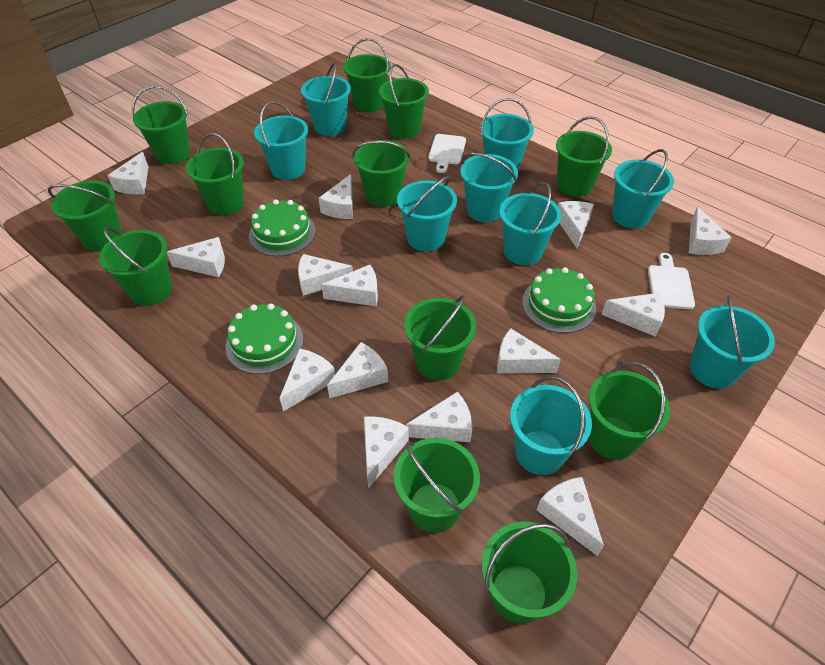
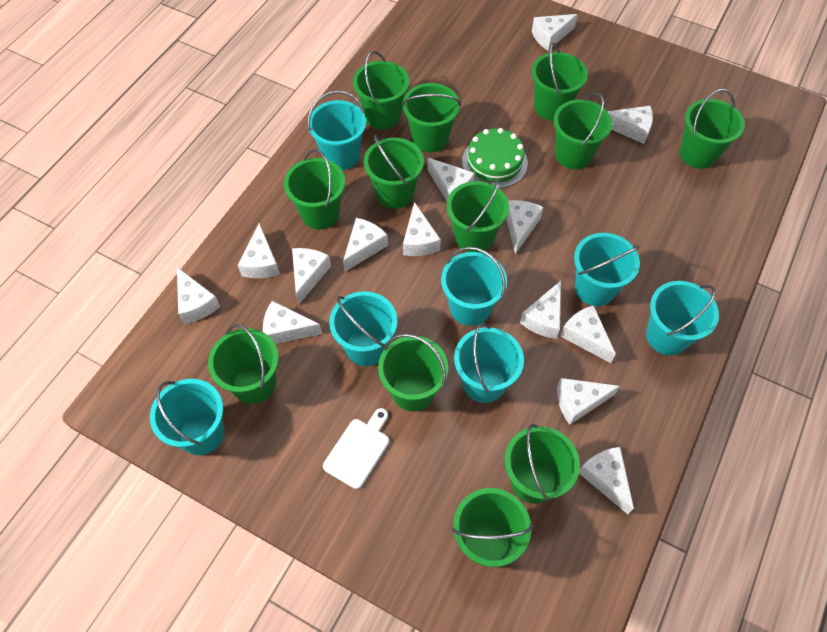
green cake: 3 -> 1
turquoise bucket: 9 -> 7
white cutting board: 2 -> 1

